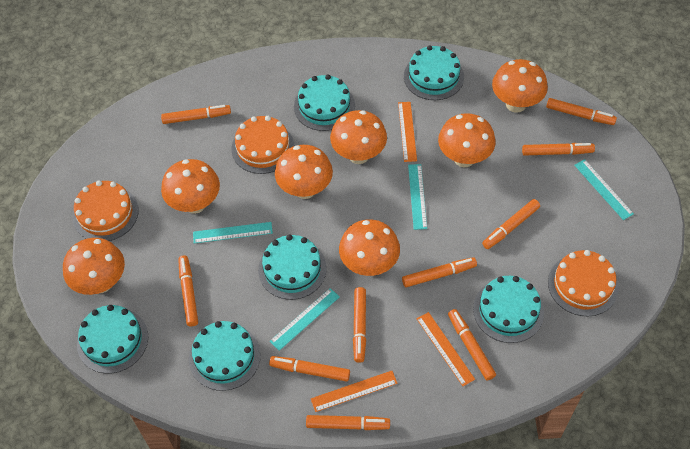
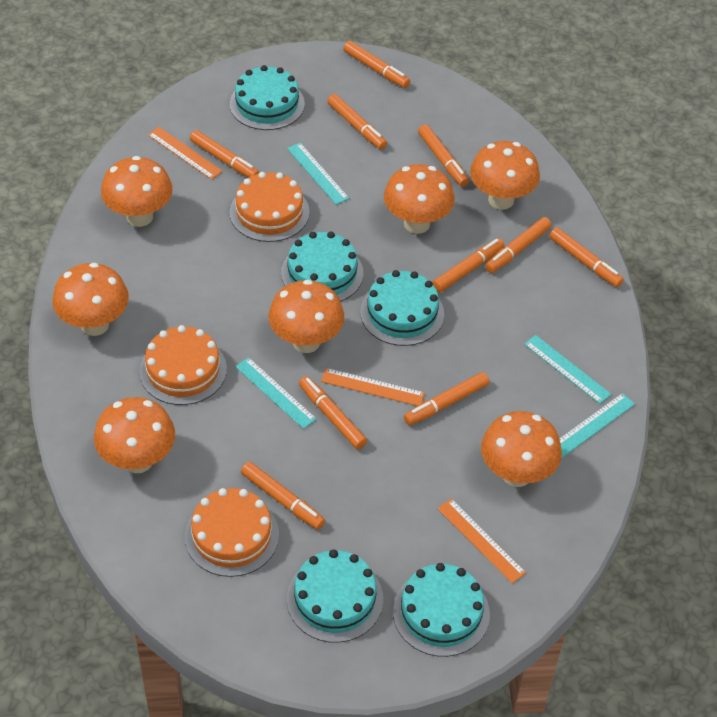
turquoise cake: 6 -> 5

